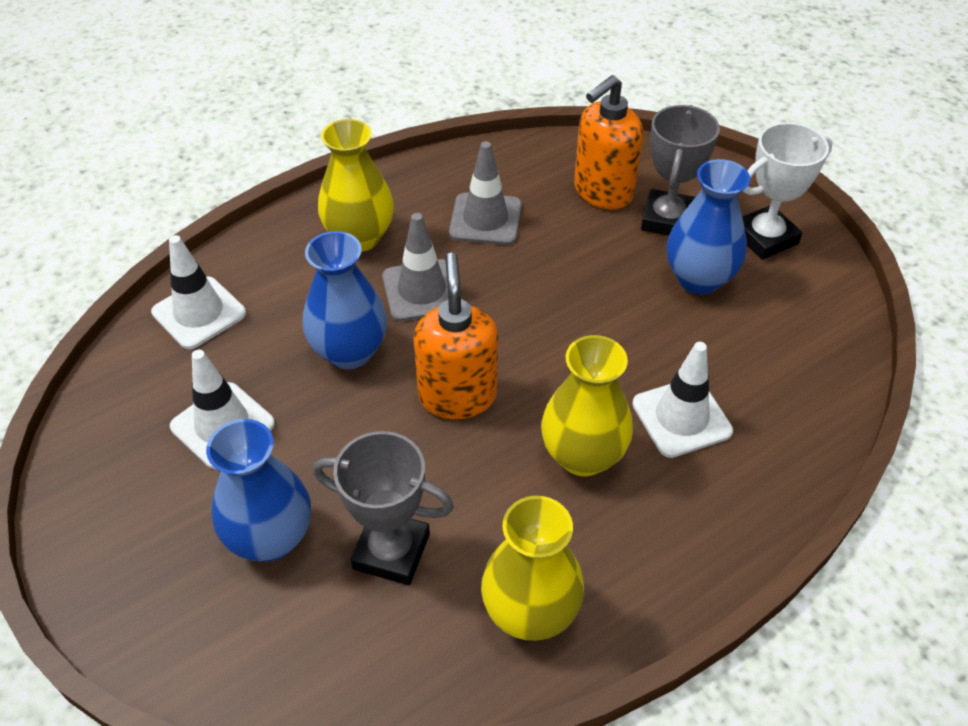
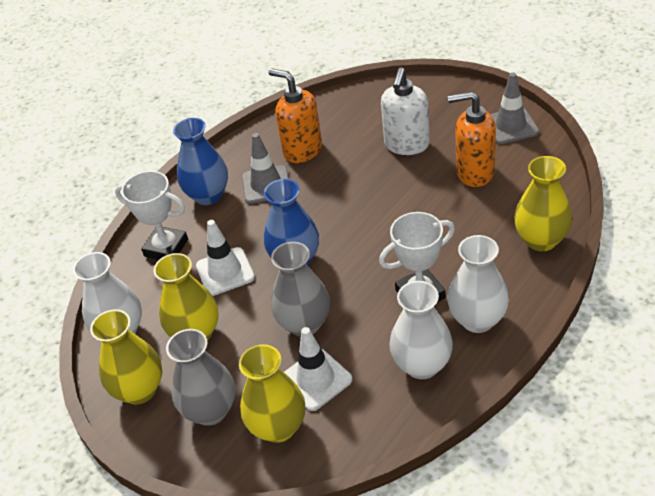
blue vase: 3 -> 2
grey trophy: 2 -> 0
grey vase: 0 -> 2
white soap dispenser: 0 -> 1
white traffic cone: 3 -> 2
white trophy: 1 -> 2
white vase: 0 -> 3
yellow vase: 3 -> 4

